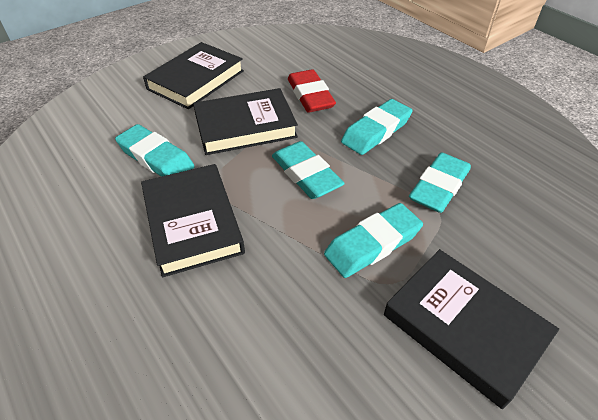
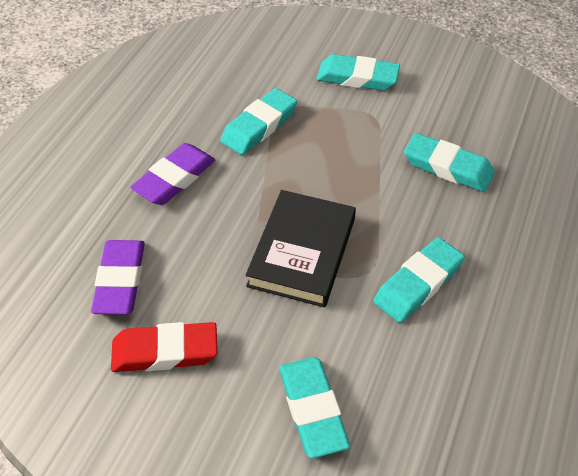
black book: 4 -> 1
purple eraser: 0 -> 2

